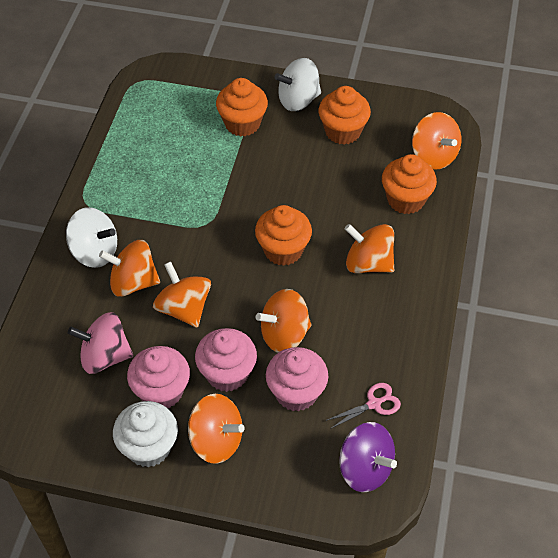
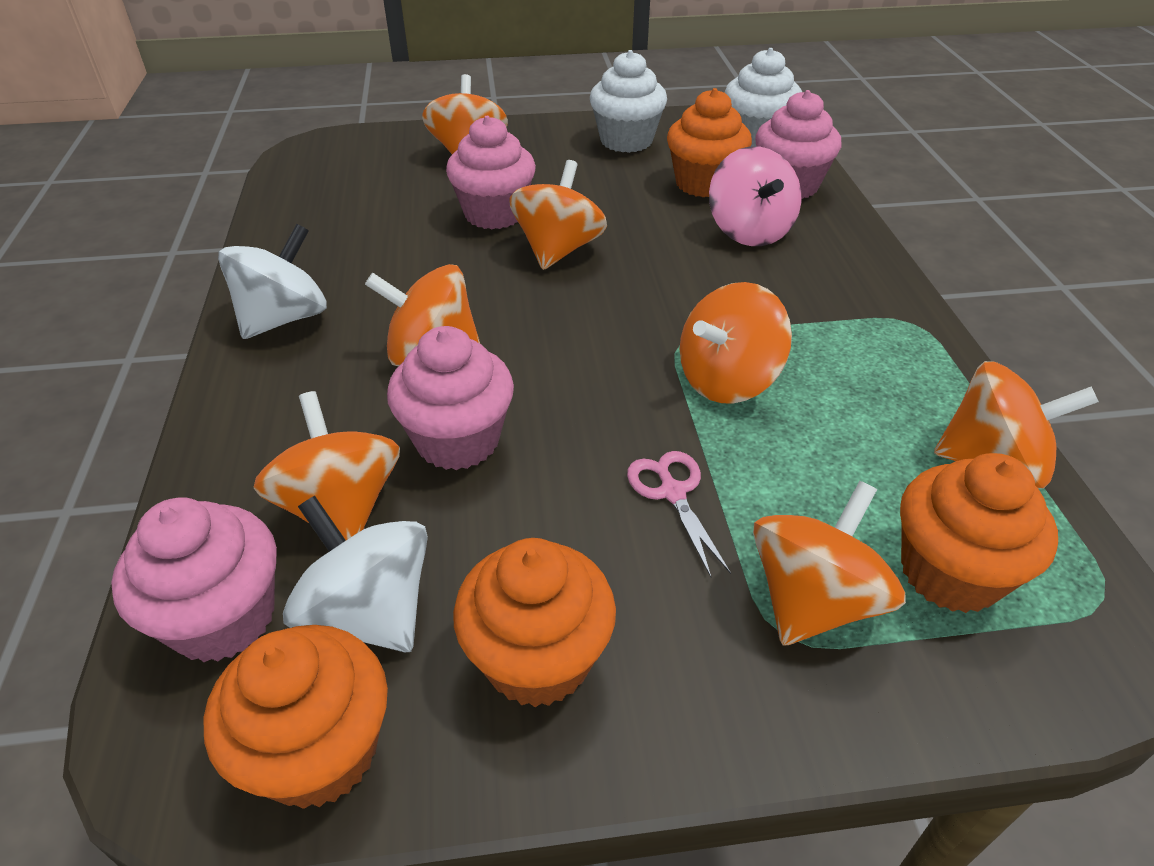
orange spinning top: 6 -> 7
pink cupcake: 3 -> 4
purple spinning top: 1 -> 0
white cupcake: 1 -> 2

